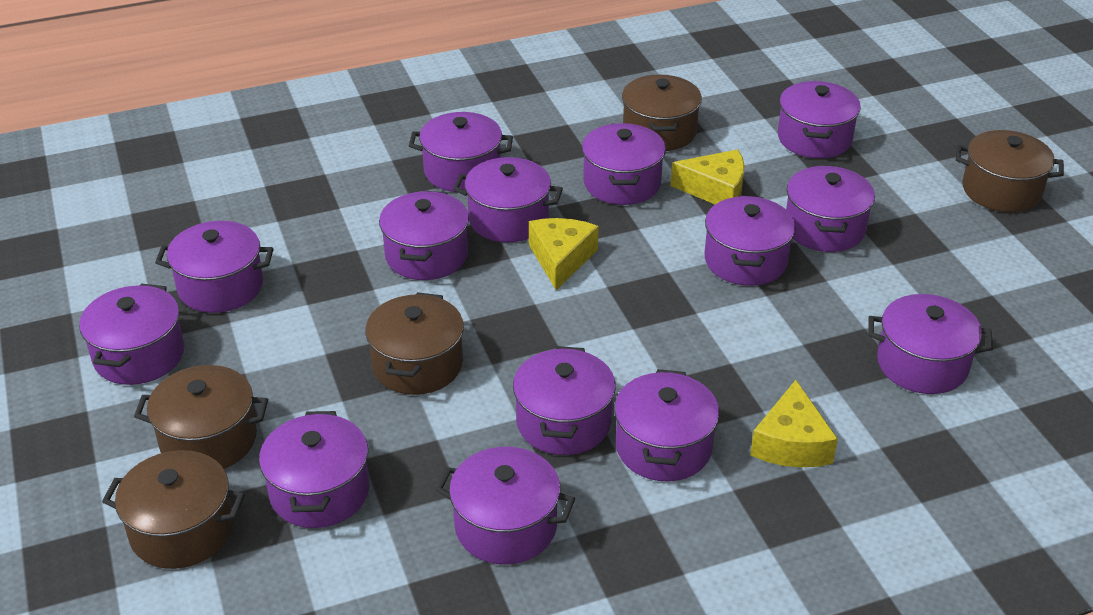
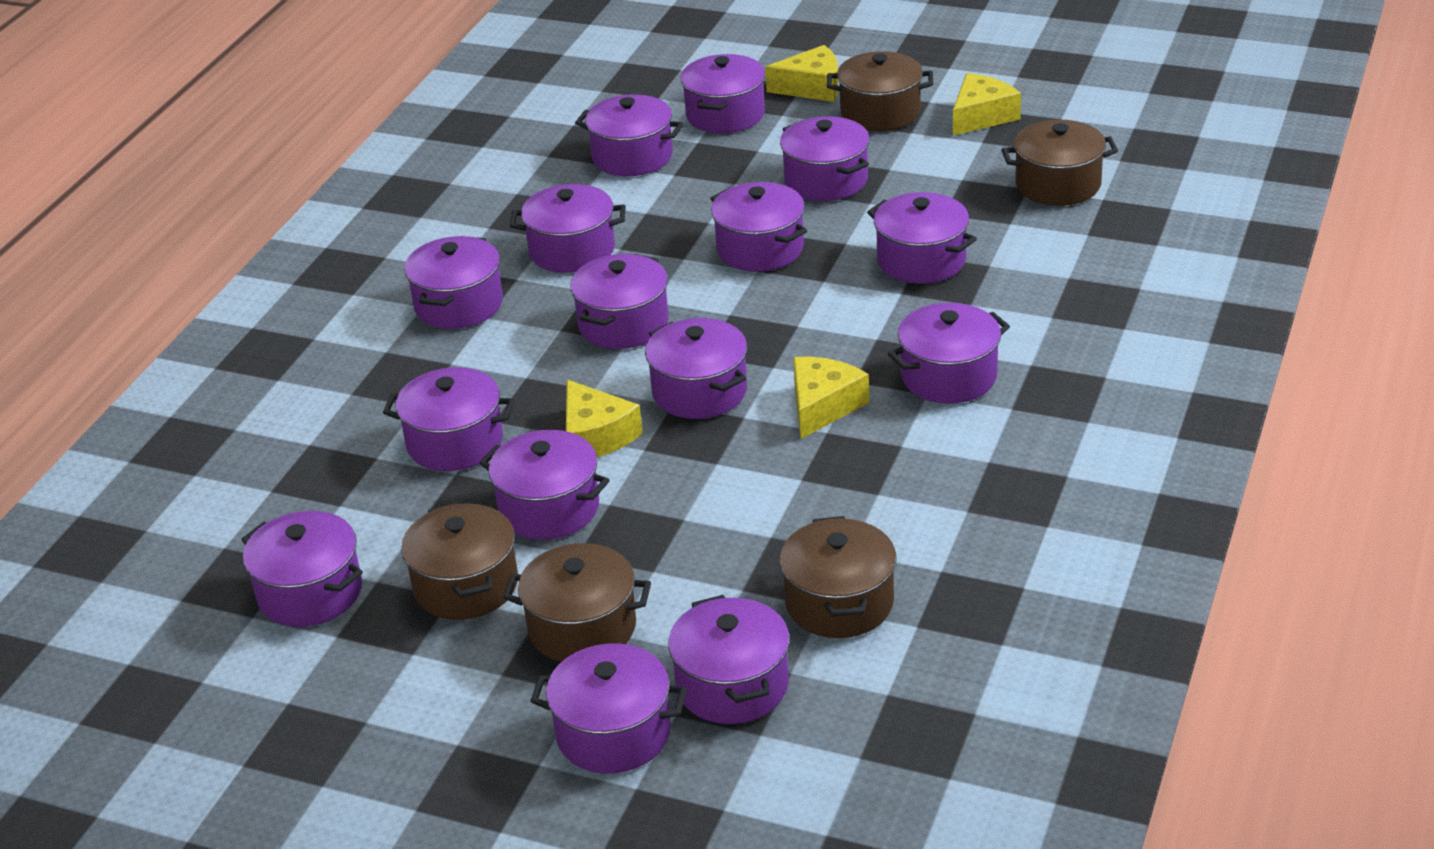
purple pot: 14 -> 15
yellow cheese: 3 -> 4

